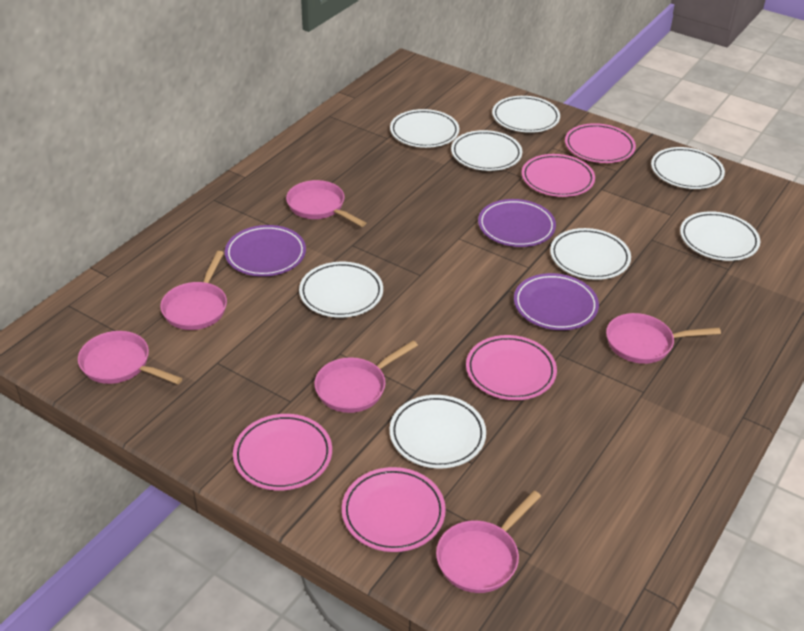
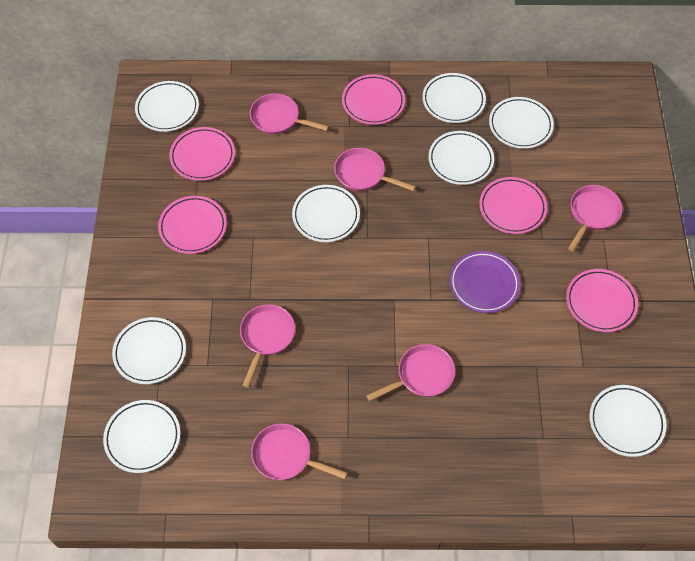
purple plate: 3 -> 1

